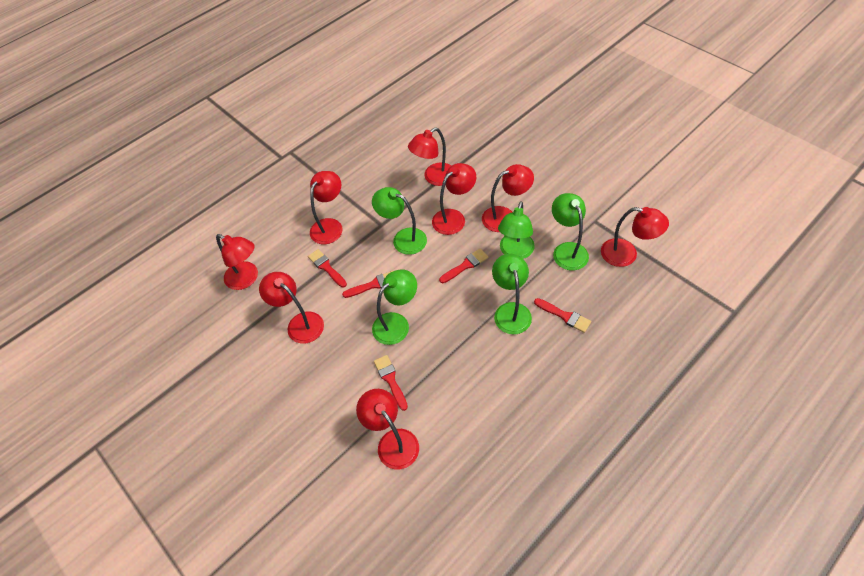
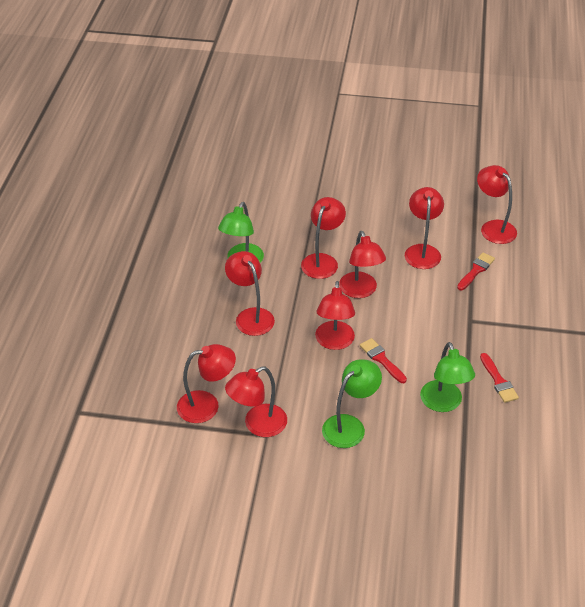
green lamp: 5 -> 3
red brush: 5 -> 3

